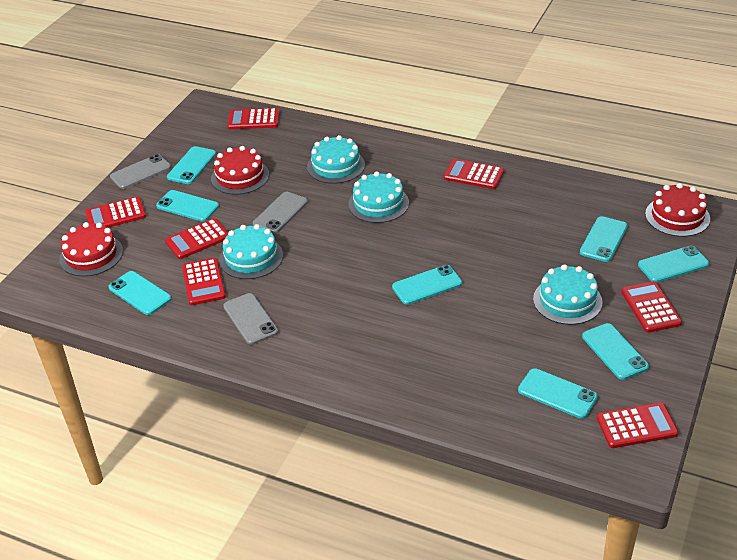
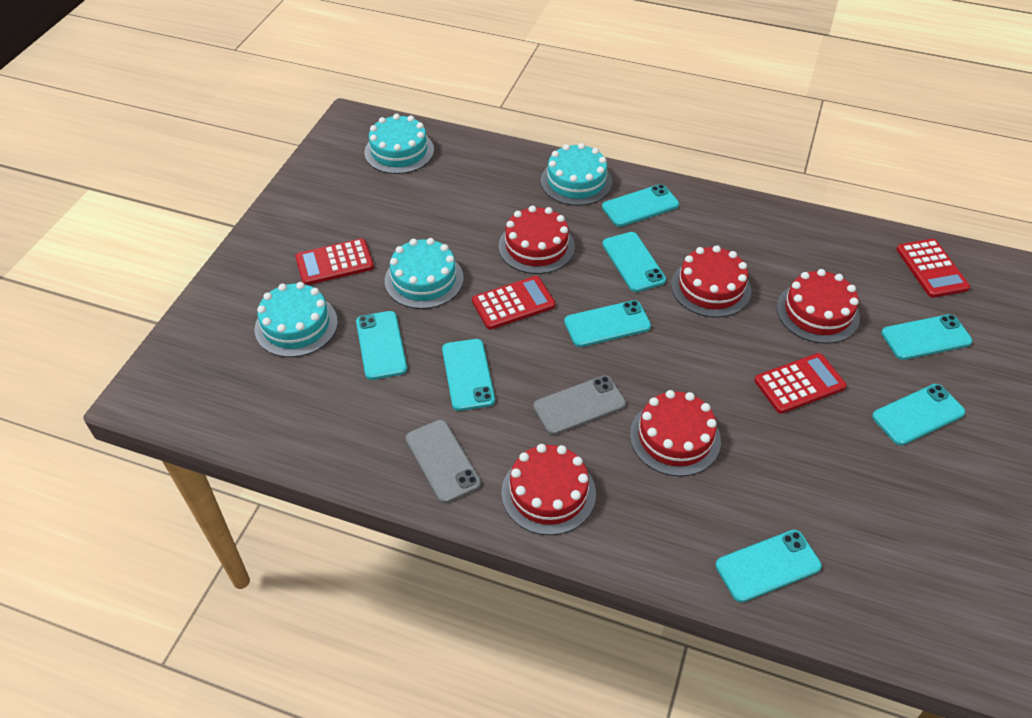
grey phone: 3 -> 2
red cake: 3 -> 5
red calculator: 7 -> 4

